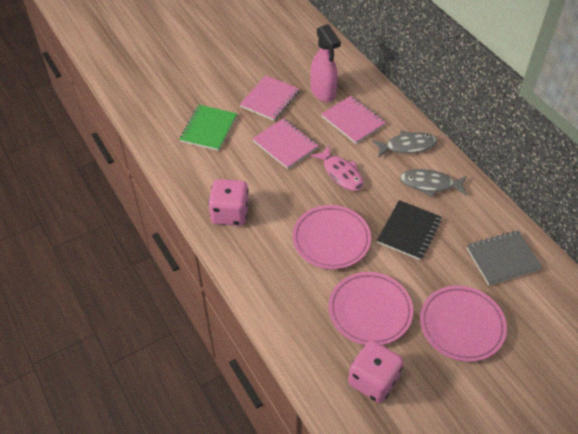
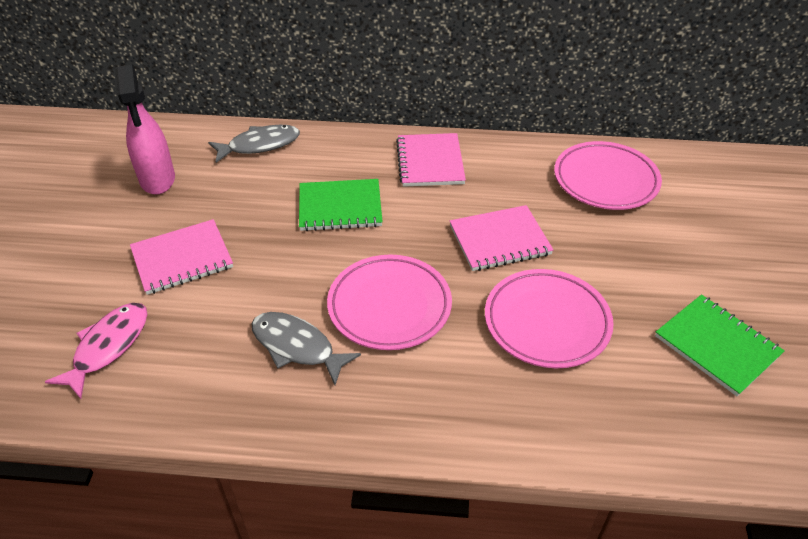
black notebook: 1 -> 0
green notebook: 1 -> 2
grey notebook: 1 -> 0
pink dice: 2 -> 0

